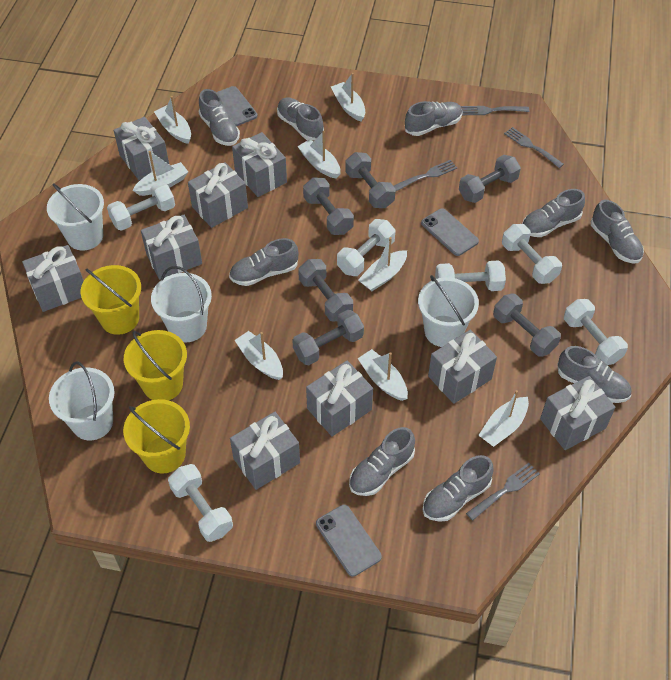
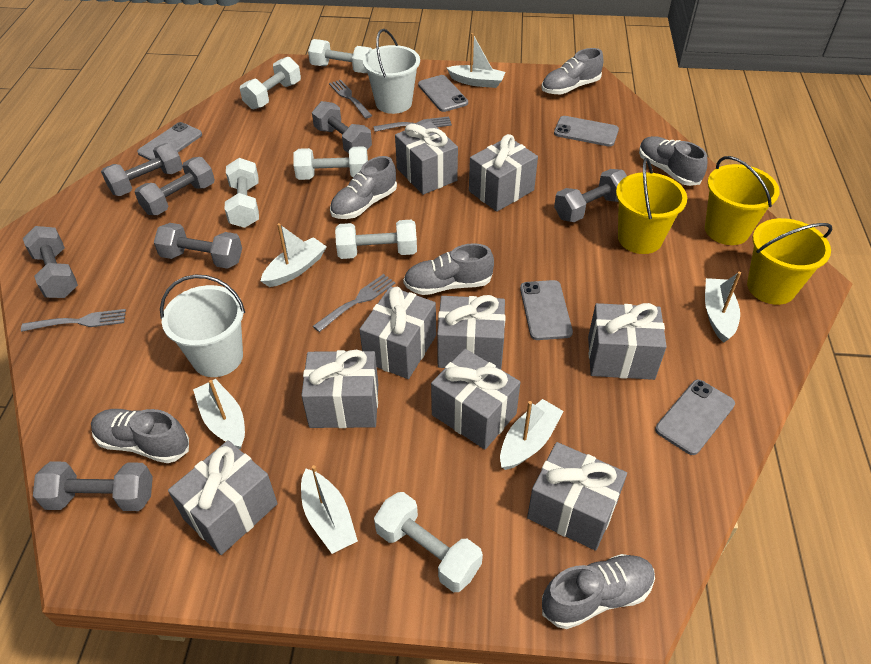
grey dumbbell: 6 -> 7
grey phone: 3 -> 5
grey shoe: 9 -> 6
white boat: 8 -> 6
white bucket: 4 -> 2

